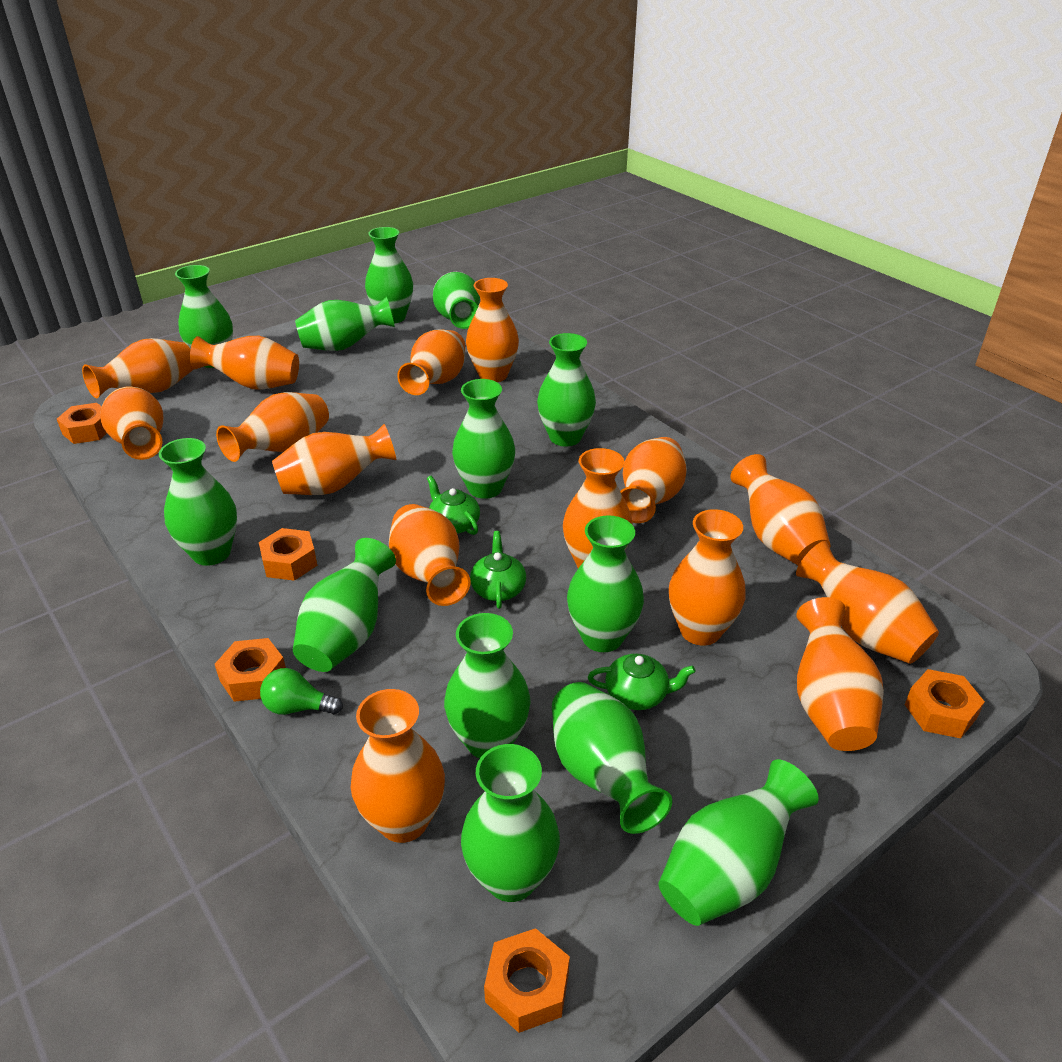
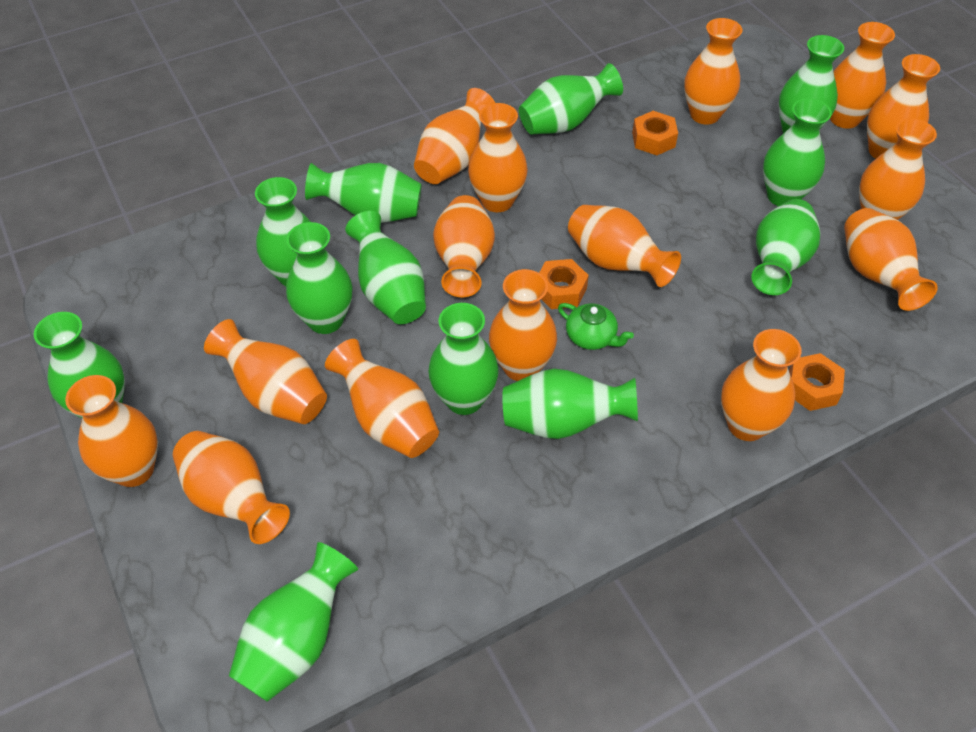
green light bulb: 1 -> 0
green teapot: 3 -> 1
green vase: 13 -> 12
orange nut: 5 -> 3

